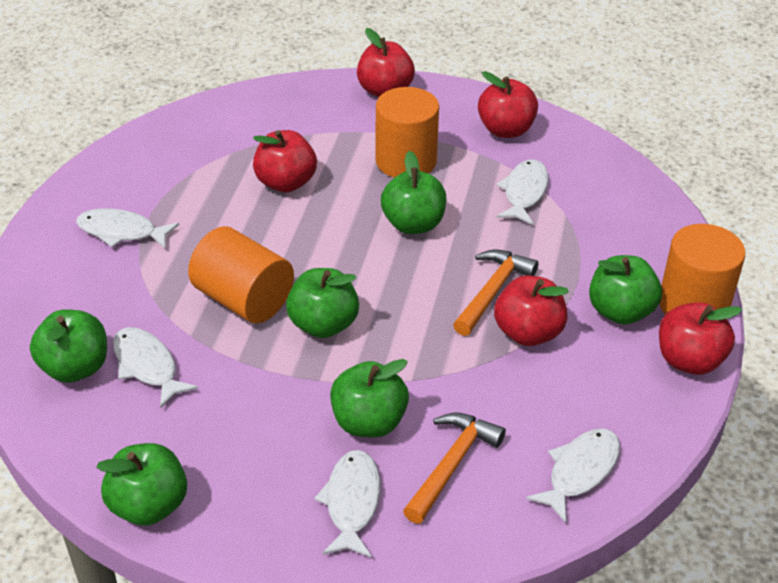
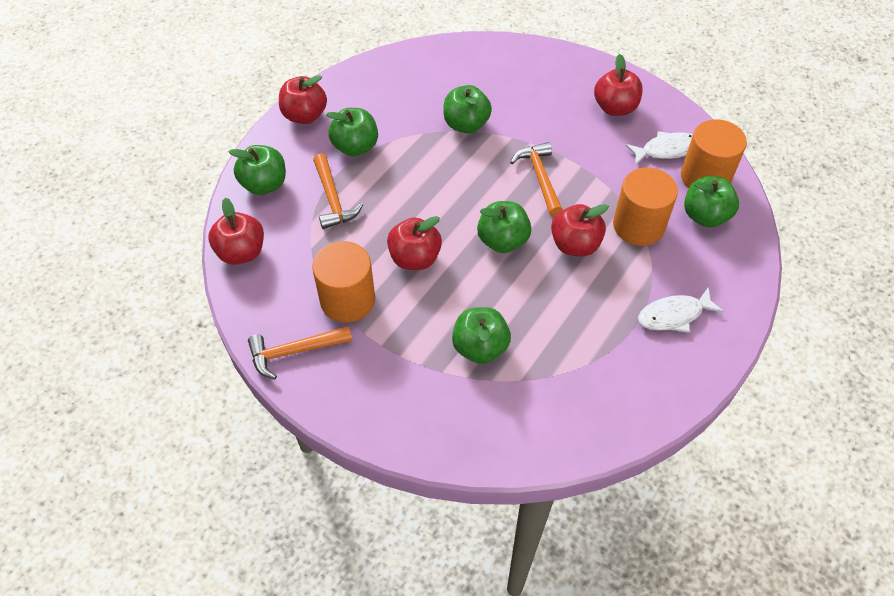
orange hammer: 2 -> 3
white fish: 5 -> 2

